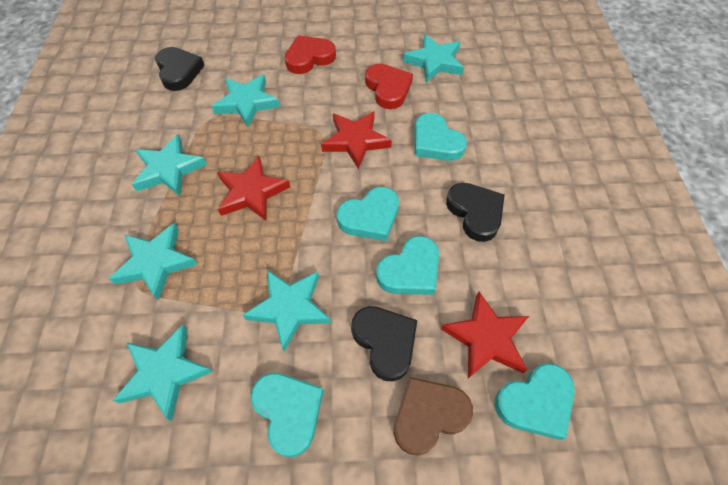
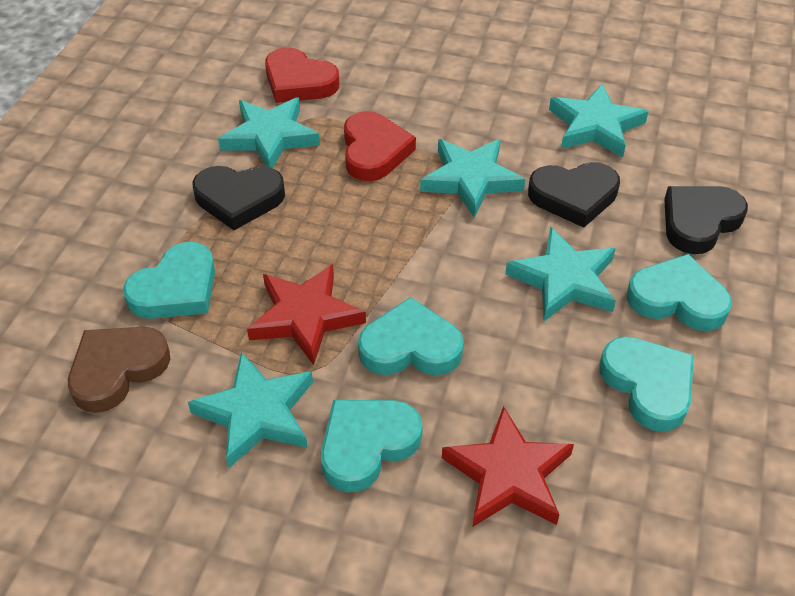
red star: 3 -> 2
turquoise star: 6 -> 5

